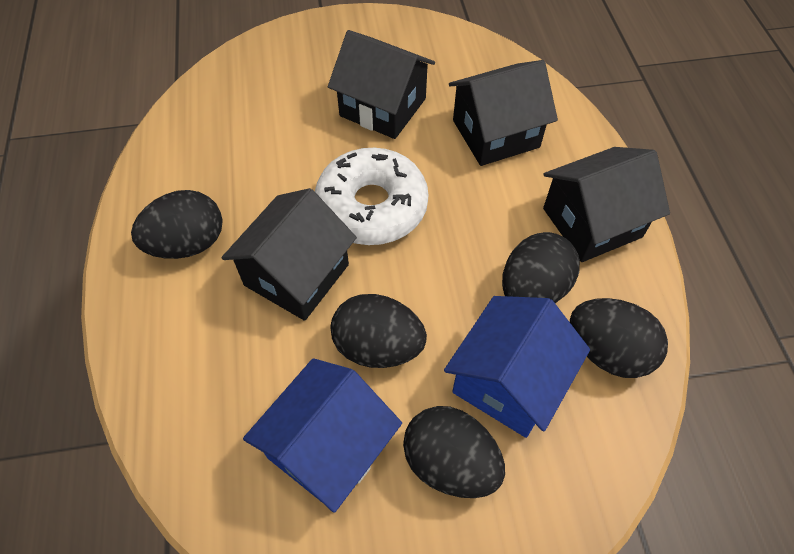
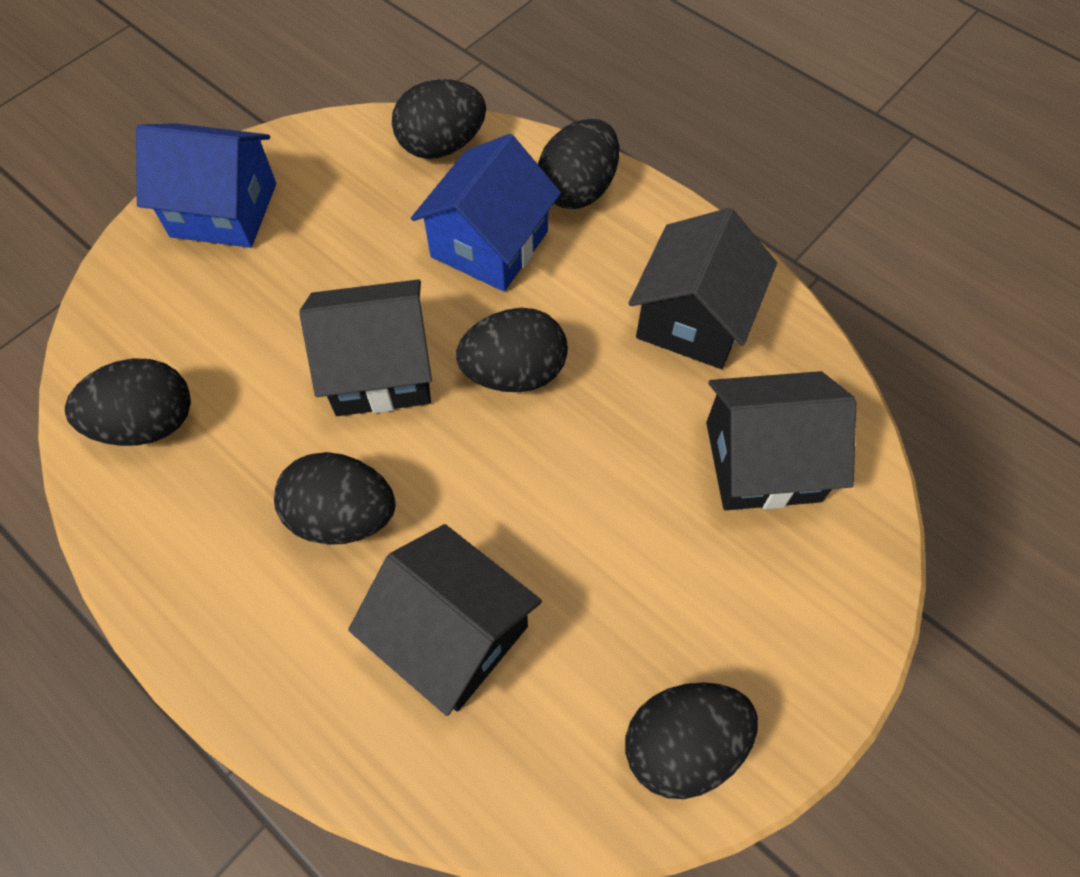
black egg: 5 -> 6
white donut: 1 -> 0

